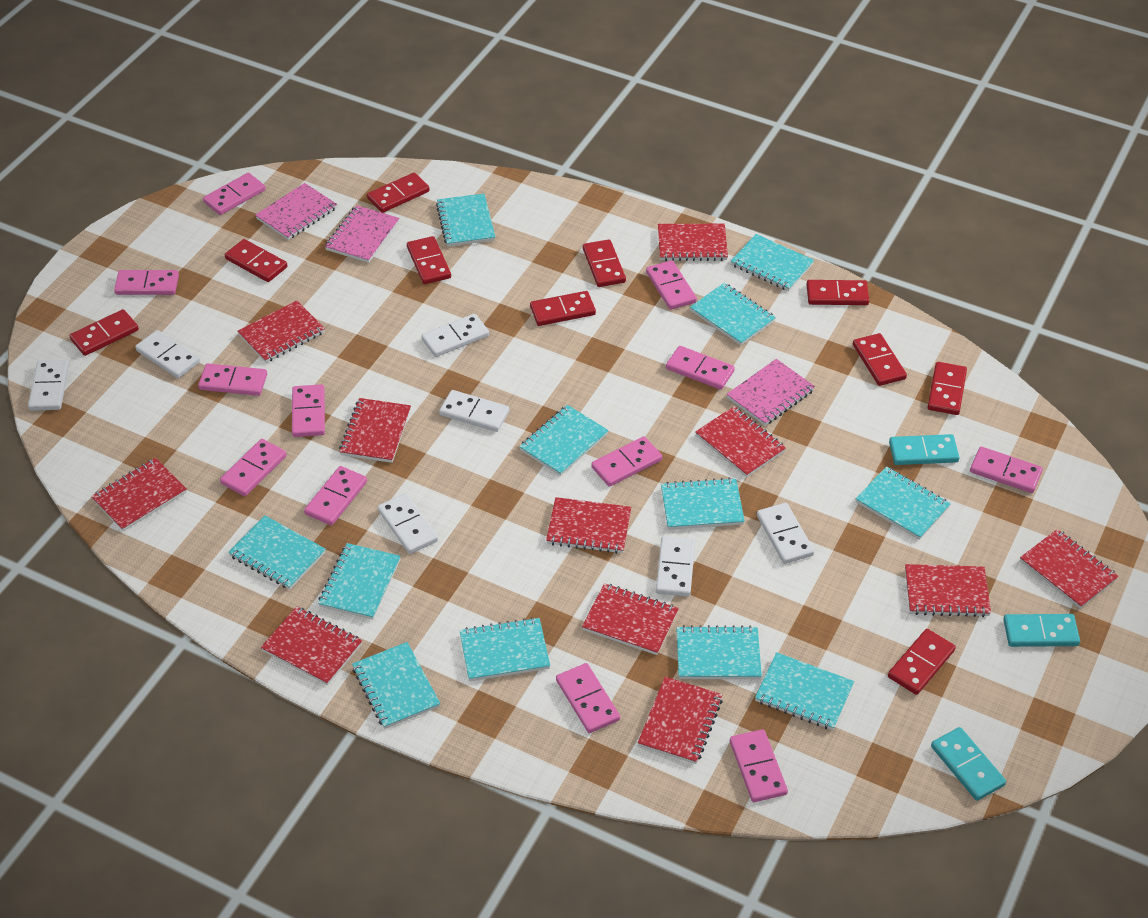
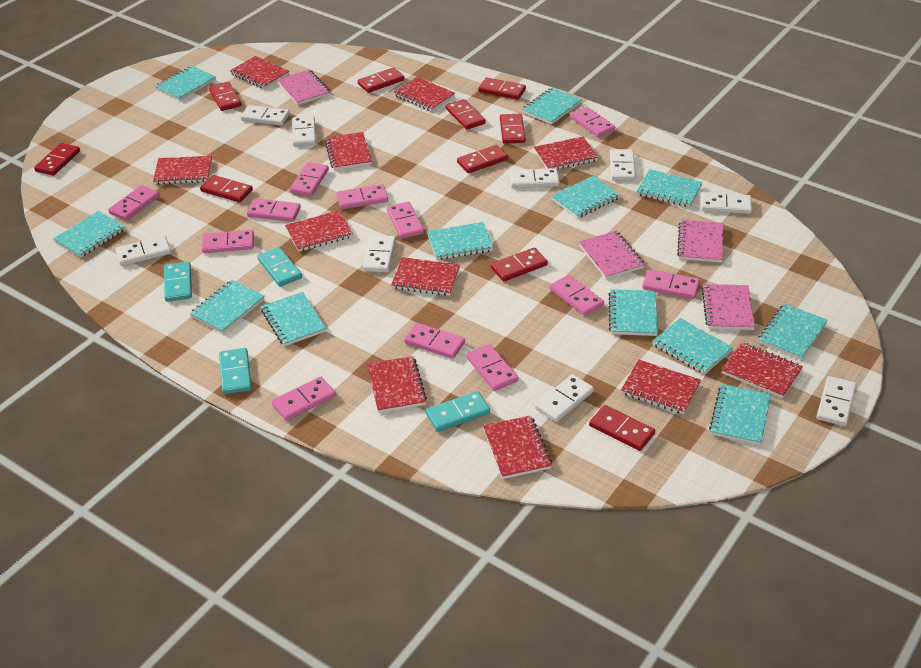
pink notebook: 3 -> 4
turquoise domino: 3 -> 4
white domino: 7 -> 9

